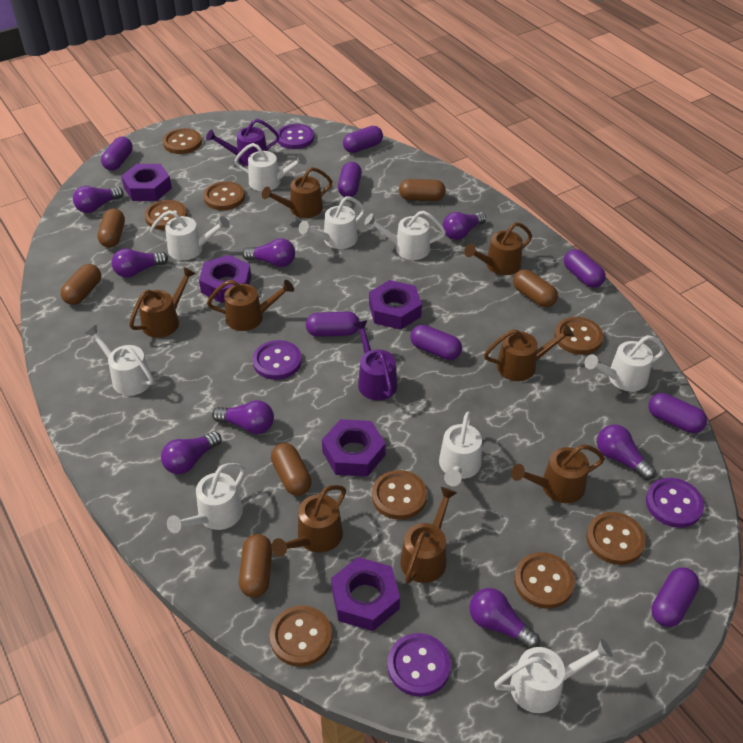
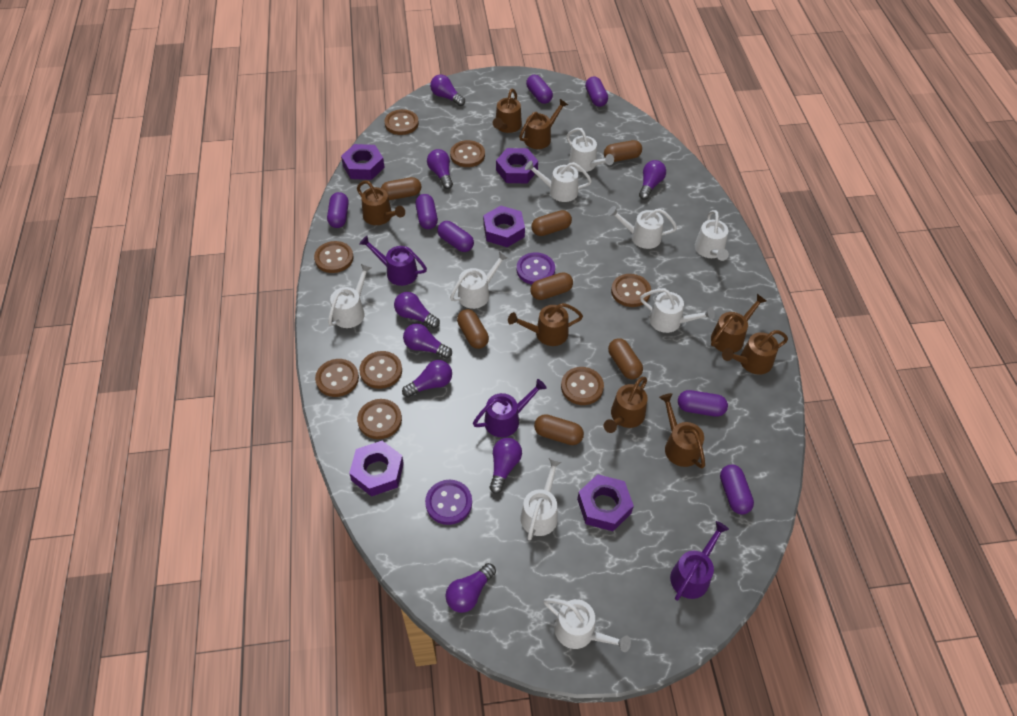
brown capsule: 6 -> 7
purple button: 4 -> 2
purple capsule: 8 -> 7
purple watering can: 2 -> 3

